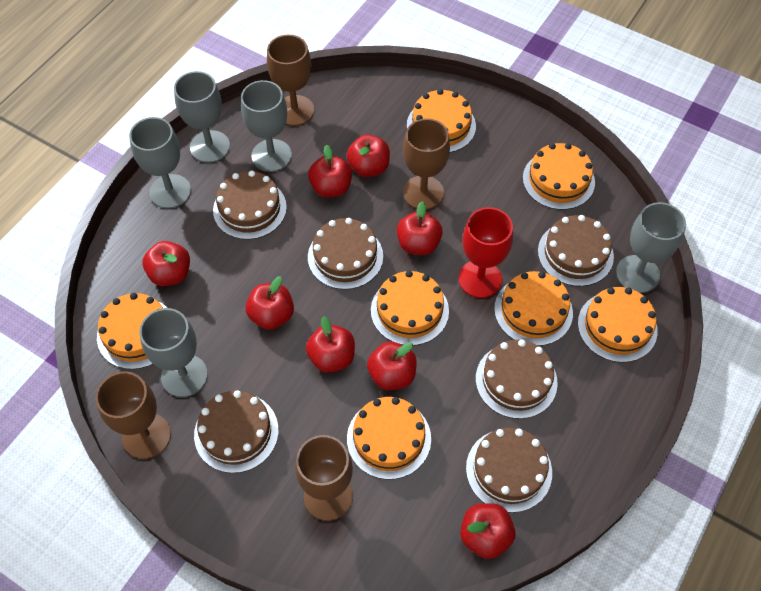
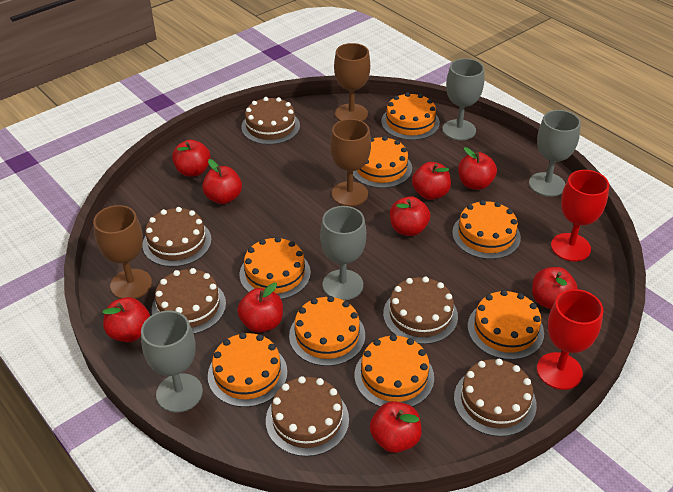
brown goblet: 4 -> 3
grey goblet: 5 -> 4
orange cake: 7 -> 8
red apple: 8 -> 9
red goblet: 1 -> 2

